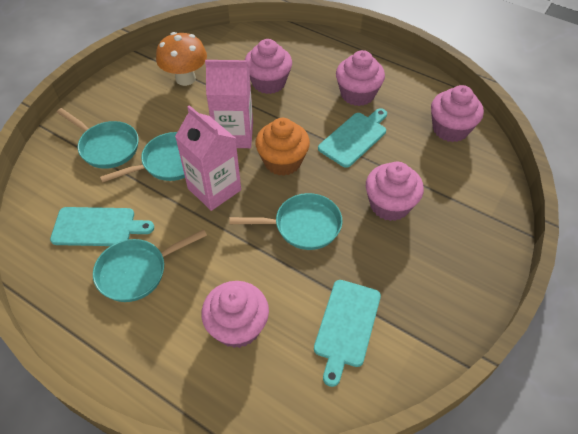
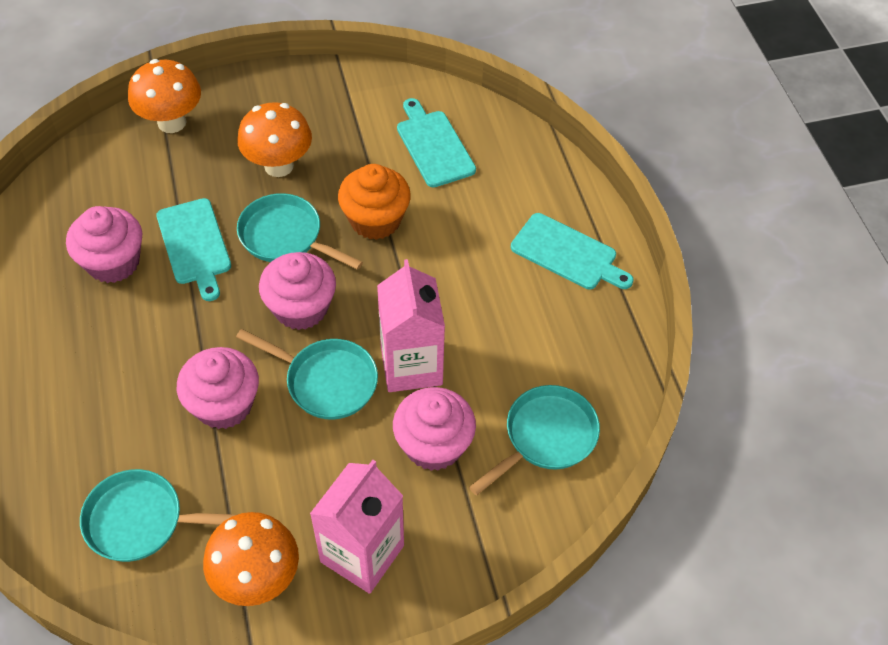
orange mushroom: 1 -> 3
pink cupcake: 5 -> 4

